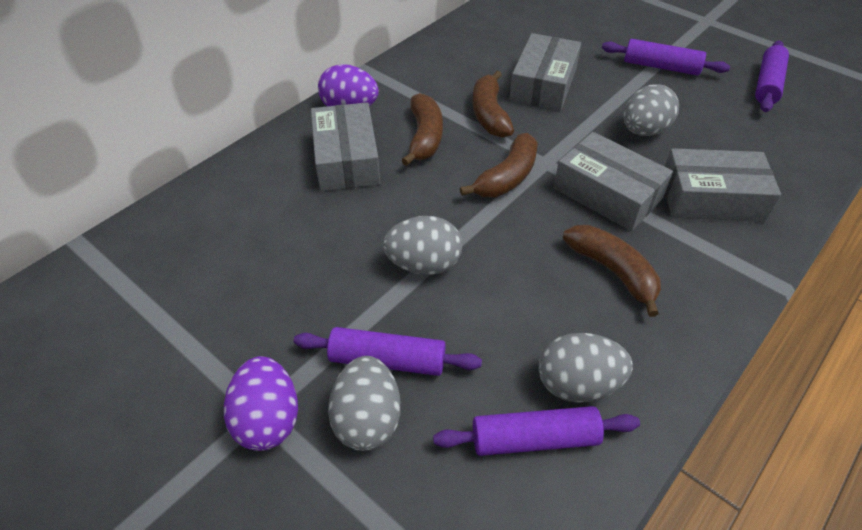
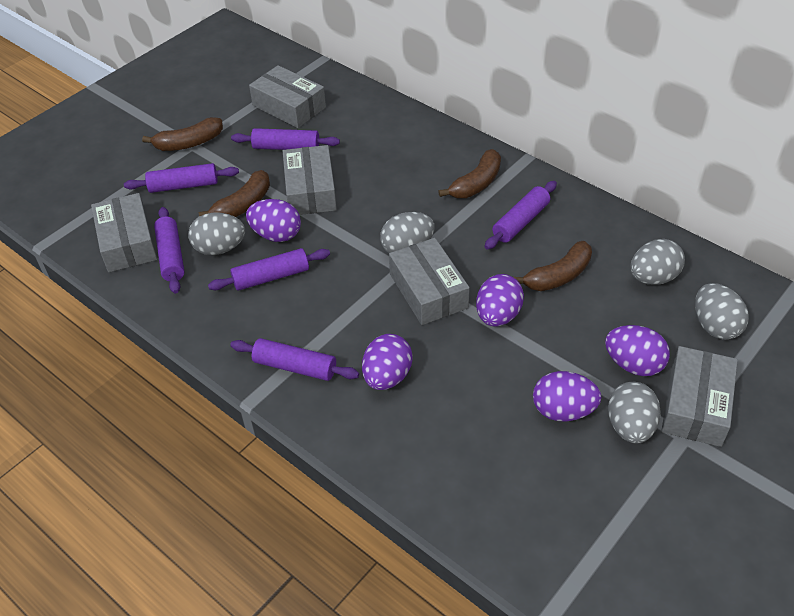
grey box: 4 -> 5
grey egg: 4 -> 5
purple egg: 2 -> 5
purple rolling pin: 4 -> 6

